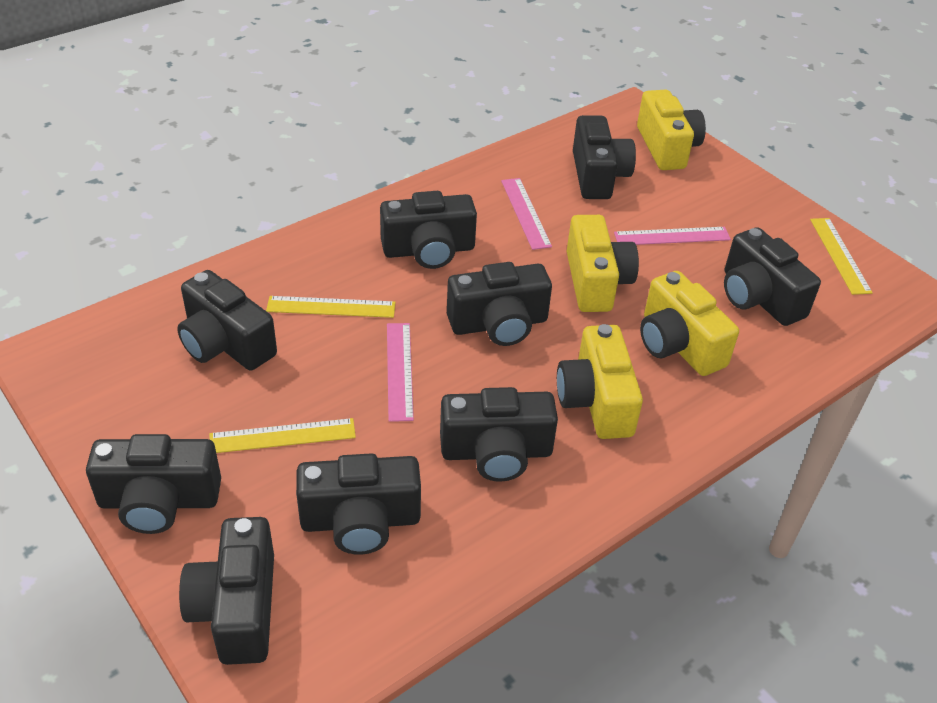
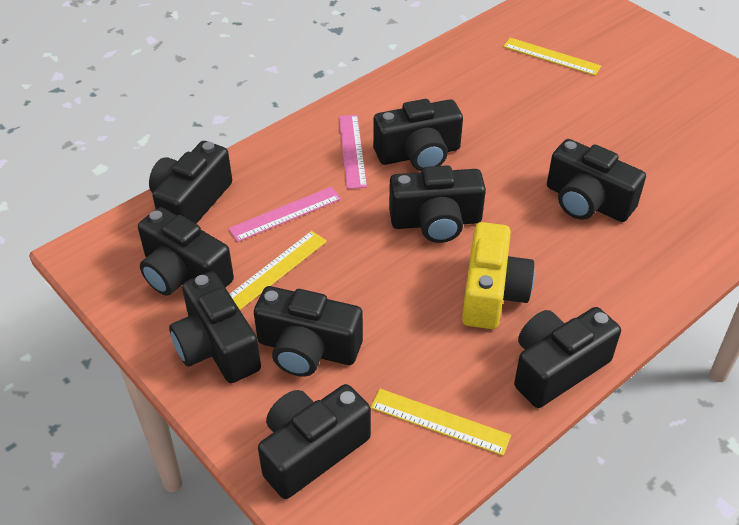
pink ruler: 3 -> 2
yellow camera: 4 -> 1

